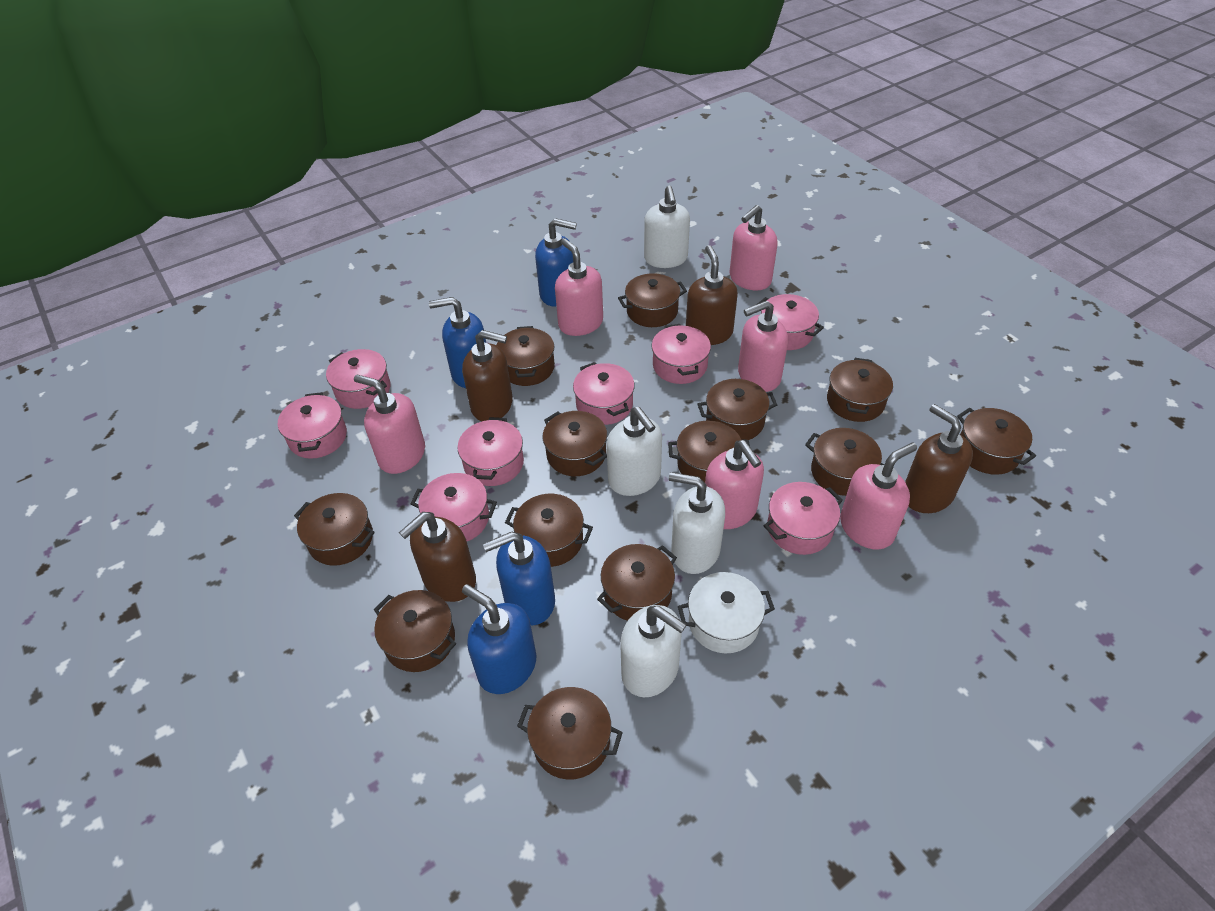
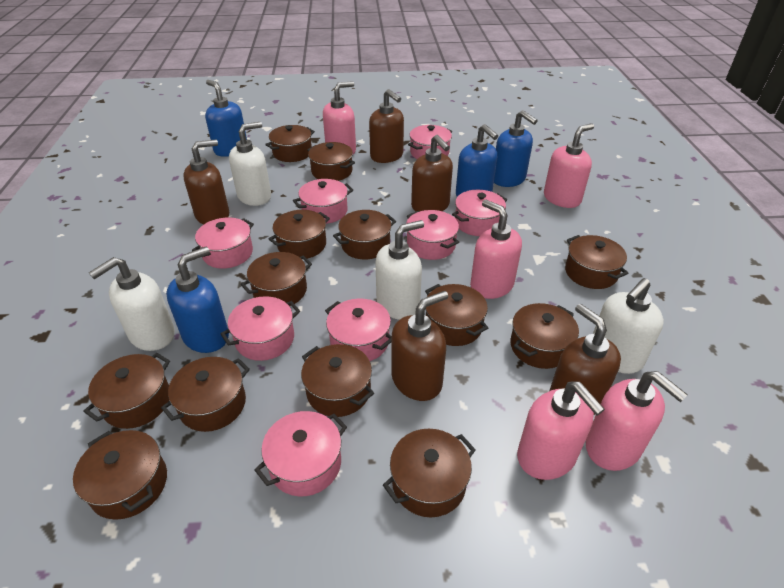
brown soap dispenser: 4 -> 5
pink soap dispenser: 6 -> 5
white pot: 1 -> 0

